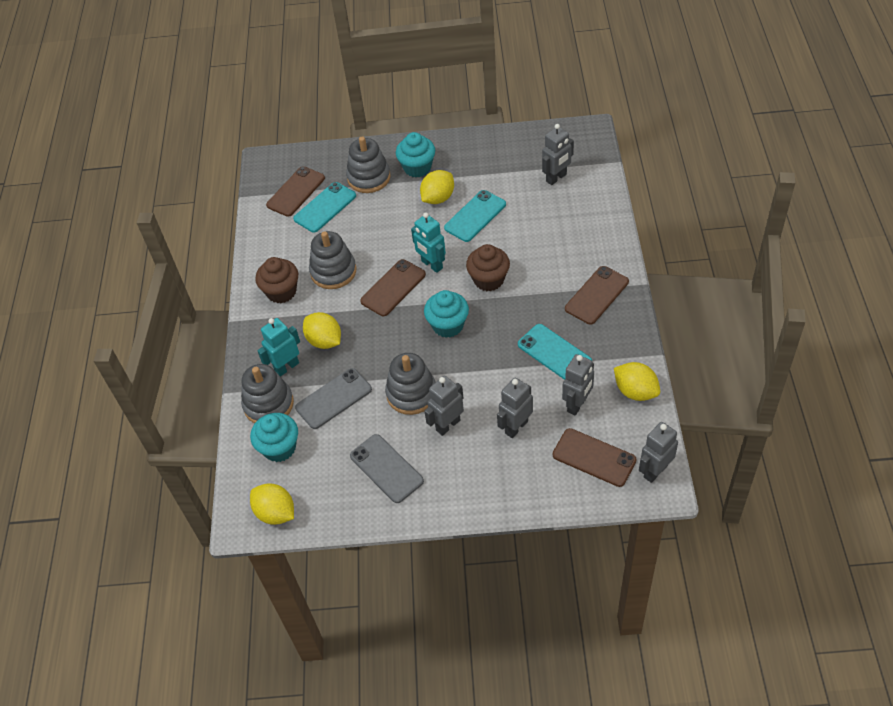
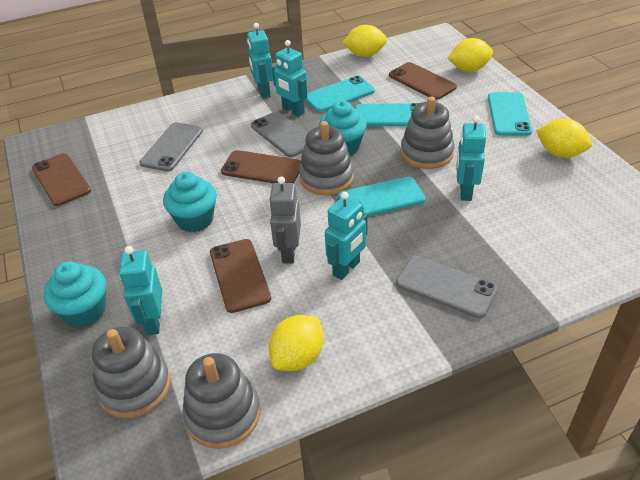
brown cupcake: 2 -> 0
grey phone: 2 -> 3
grey robot: 5 -> 1
turquoise phone: 3 -> 4
turquoise robot: 2 -> 5

